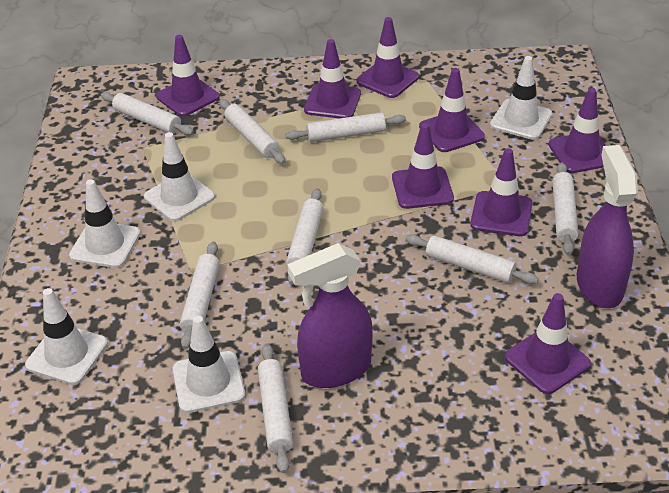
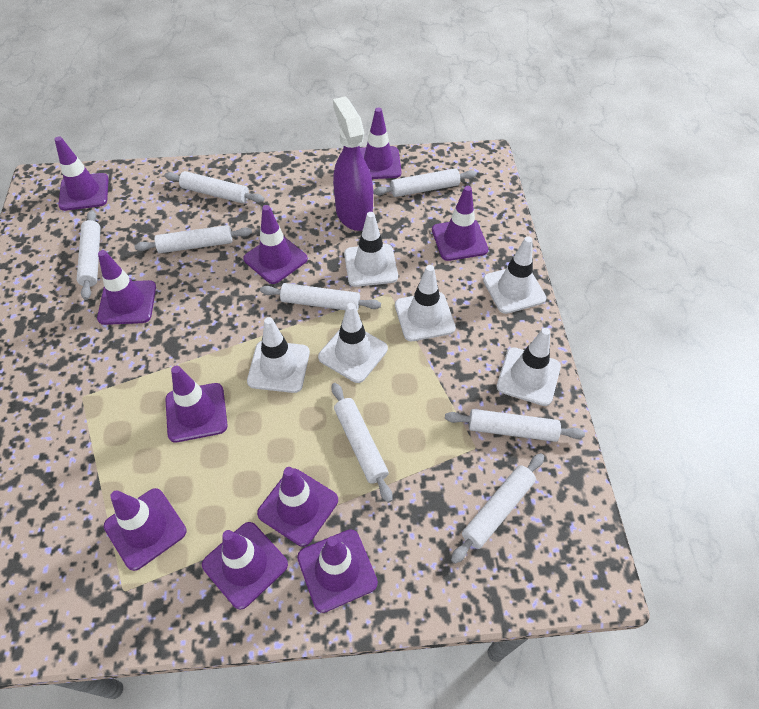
purple spray bottle: 2 -> 1
purple traffic cone: 8 -> 10
white traffic cone: 5 -> 6

